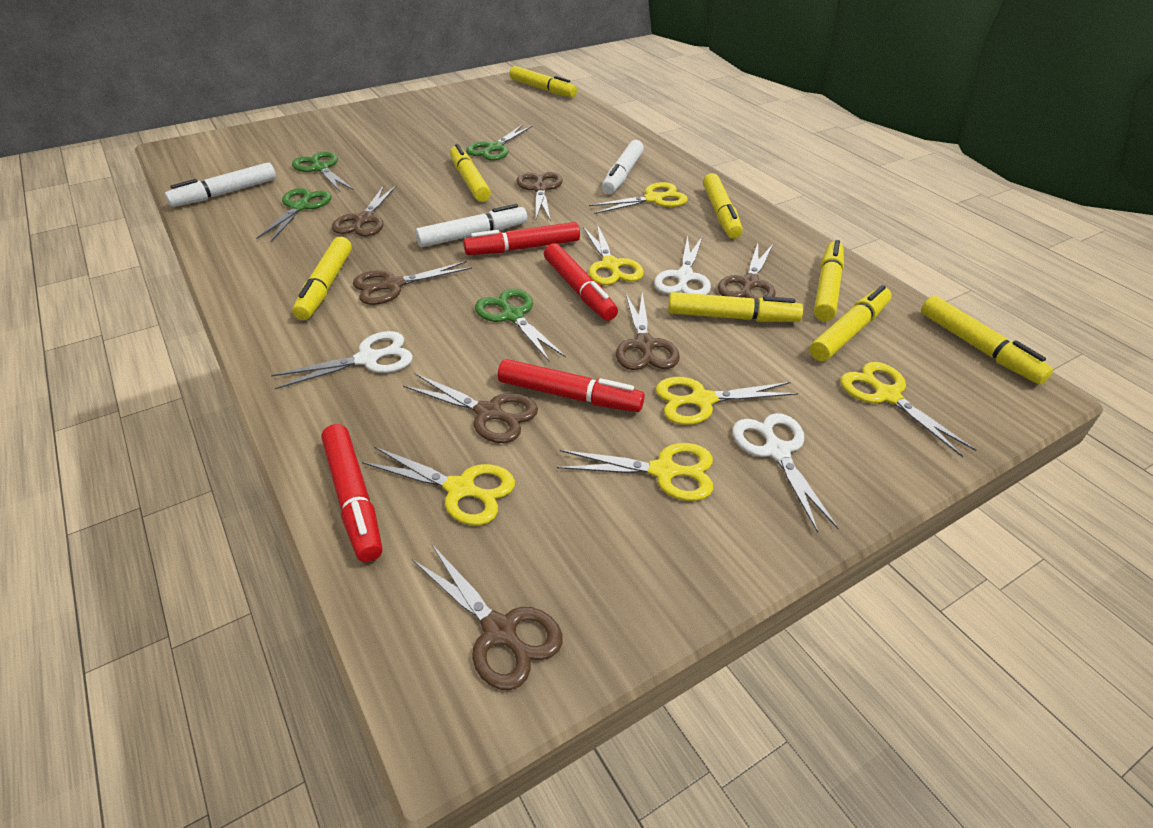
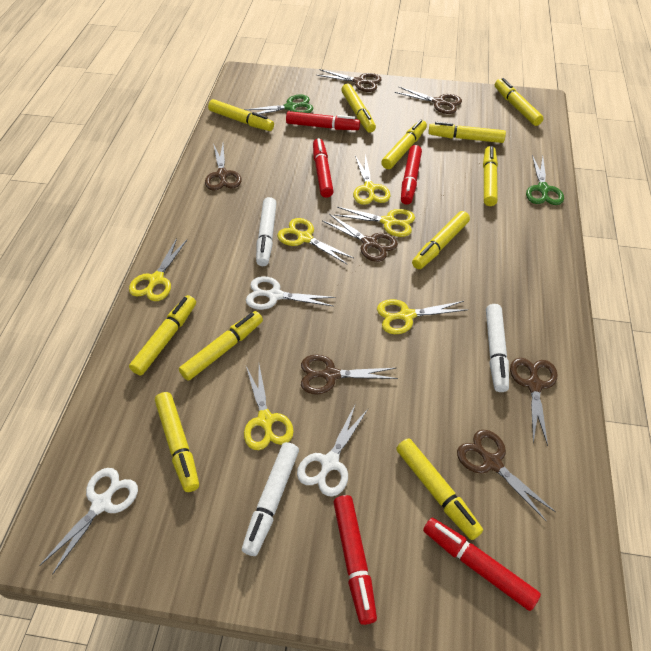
green scissors: 4 -> 2
red marker: 4 -> 5
yellow marker: 8 -> 11

